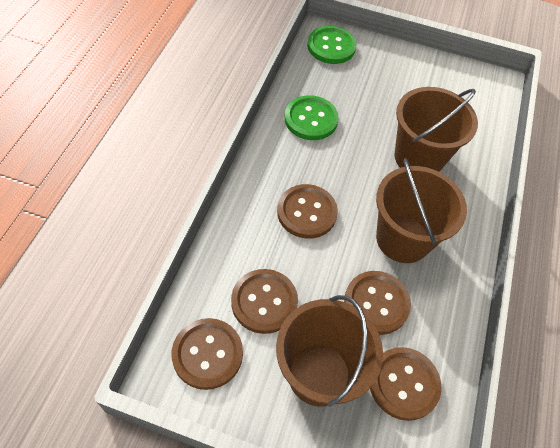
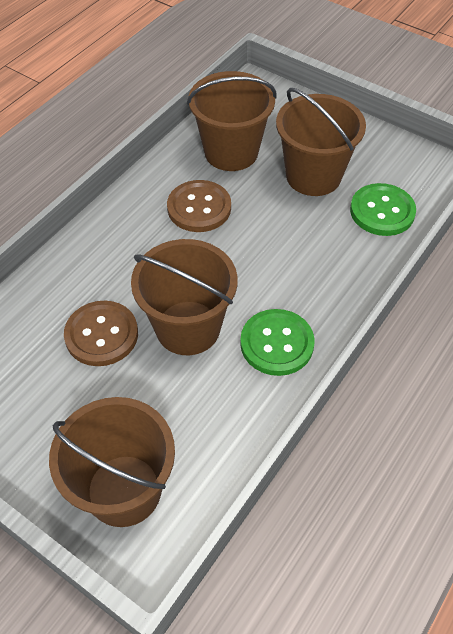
brown bucket: 3 -> 4
brown button: 5 -> 2

